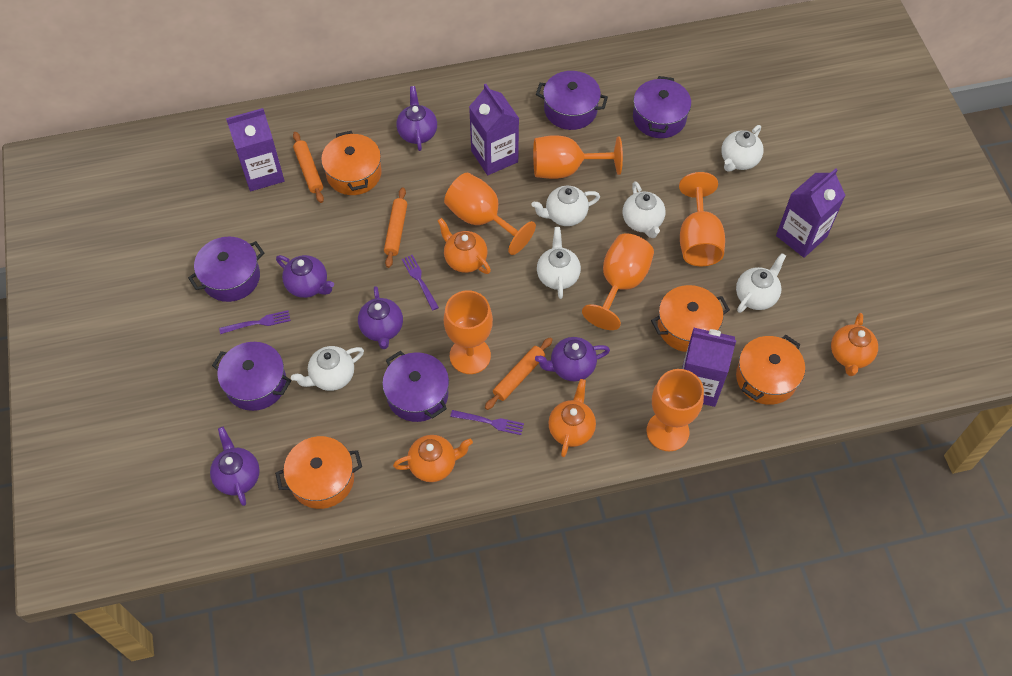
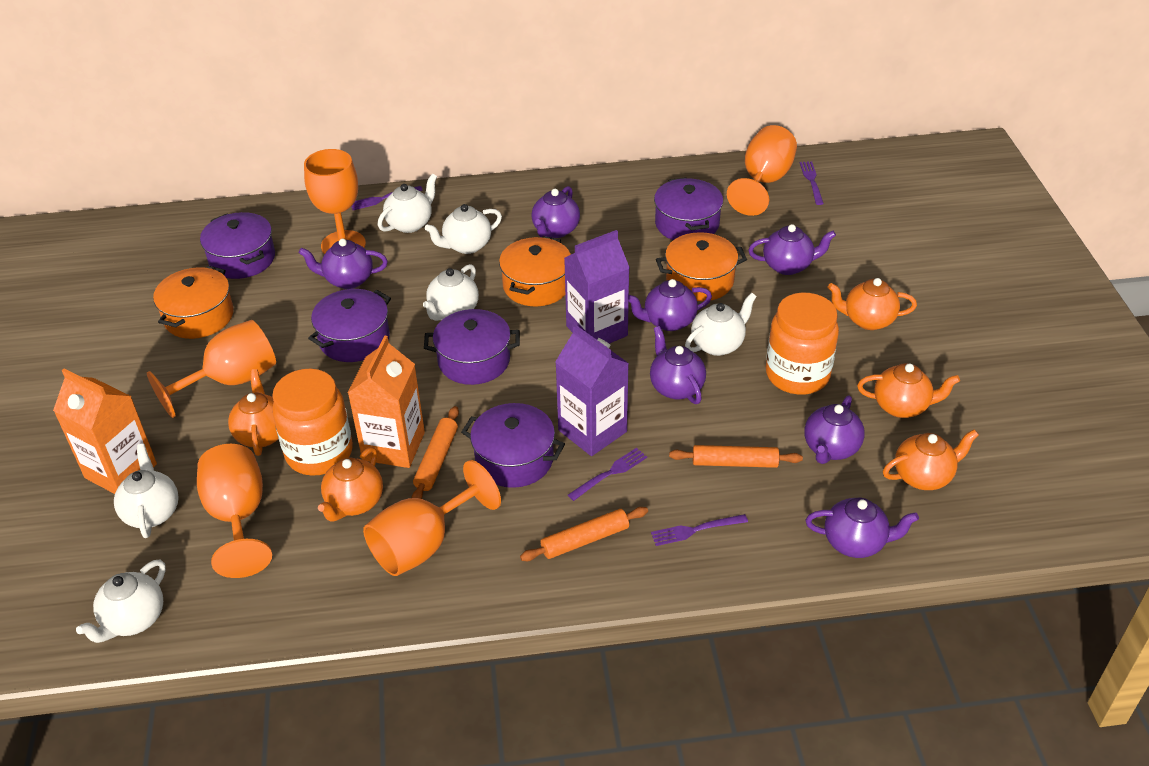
orange carton: 0 -> 2
orange goblet: 6 -> 5
orange jar: 0 -> 2
orange pot: 4 -> 3
orange teapot: 4 -> 5
purple carton: 4 -> 2
purple fork: 3 -> 4
purple teapot: 5 -> 7

